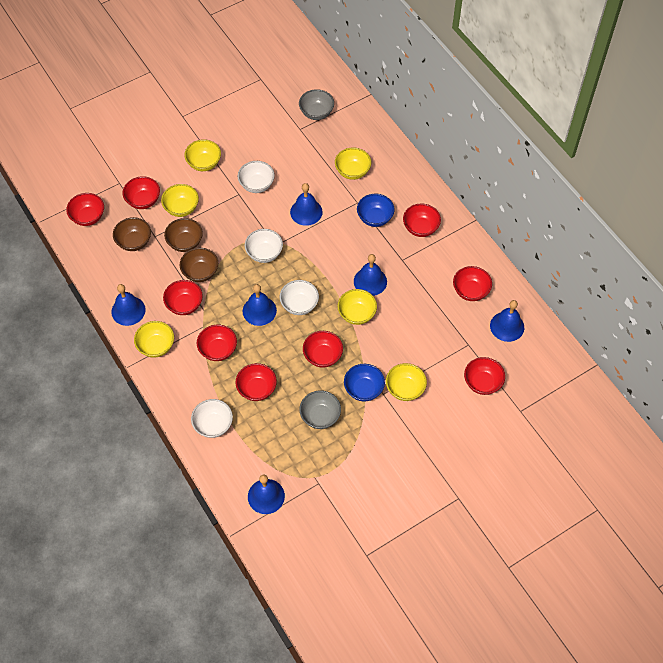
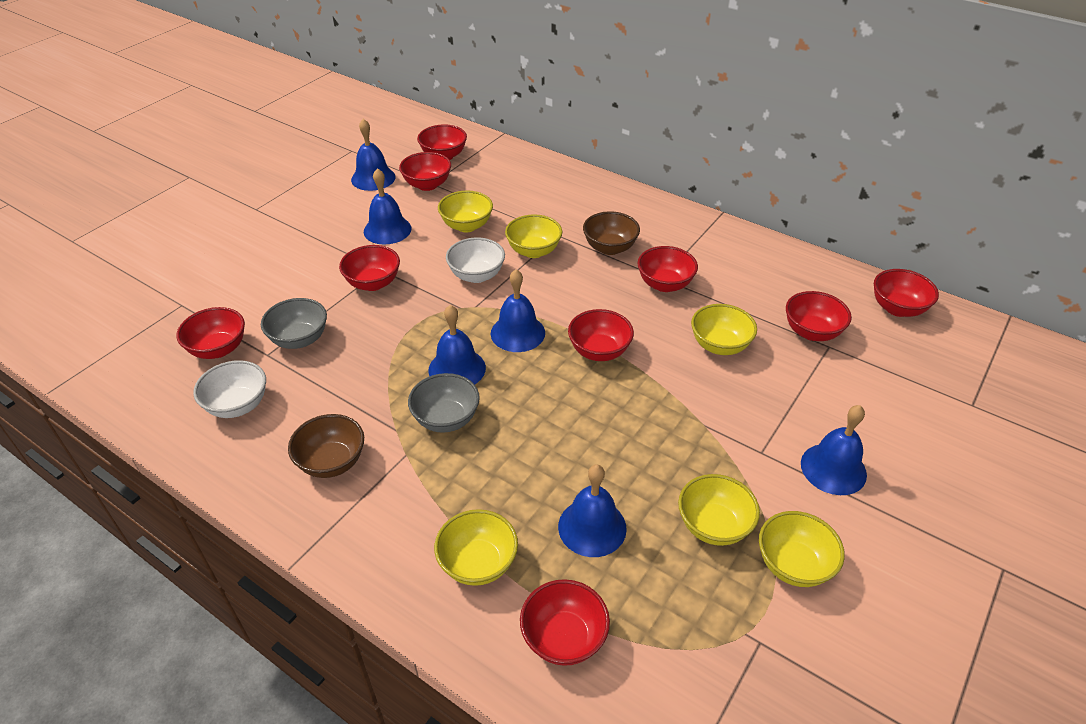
blue bowl: 2 -> 0
brown bowl: 3 -> 2
white bowl: 4 -> 2

